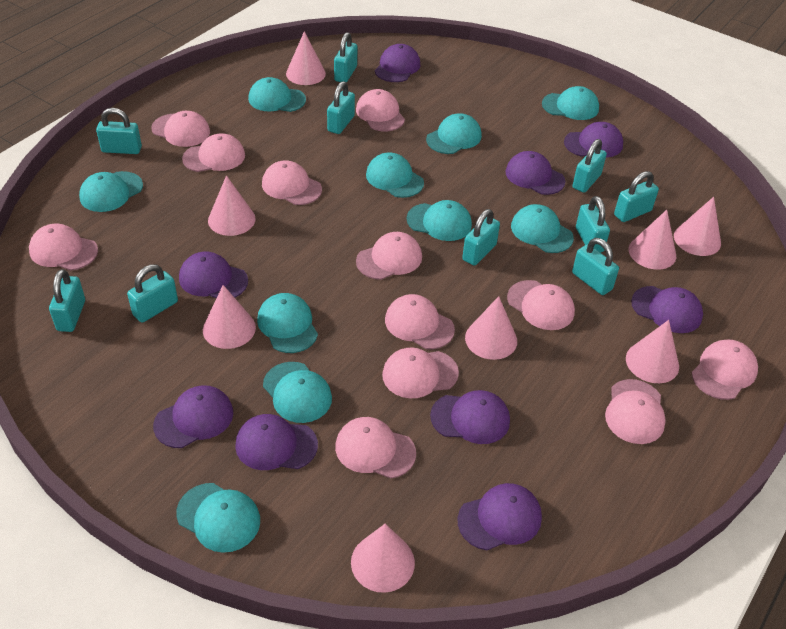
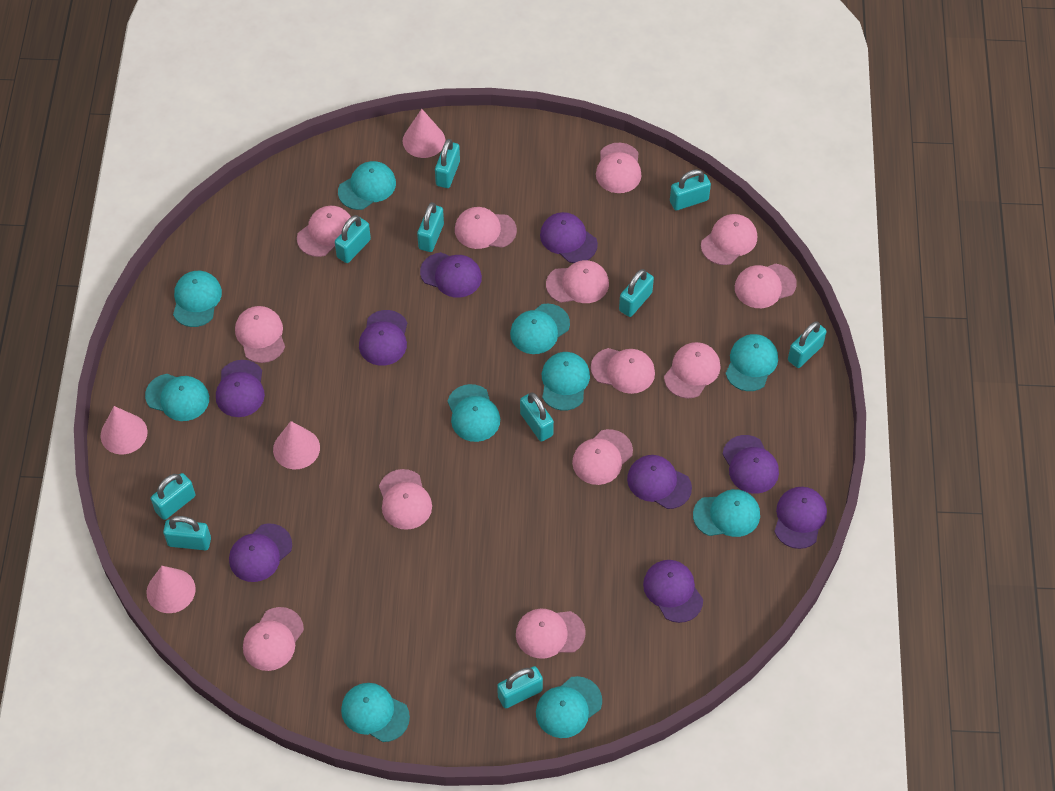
pink cap: 12 -> 13
pink cone: 8 -> 4

